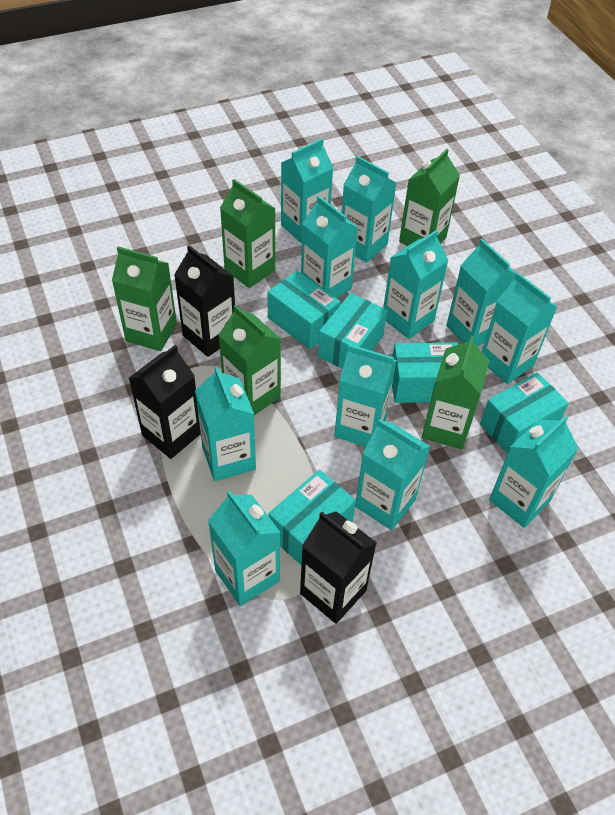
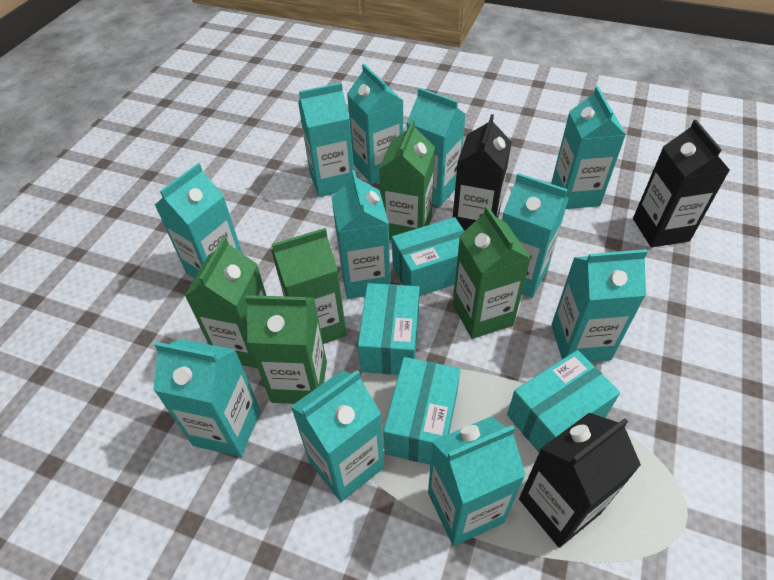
turquoise box: 5 -> 4

